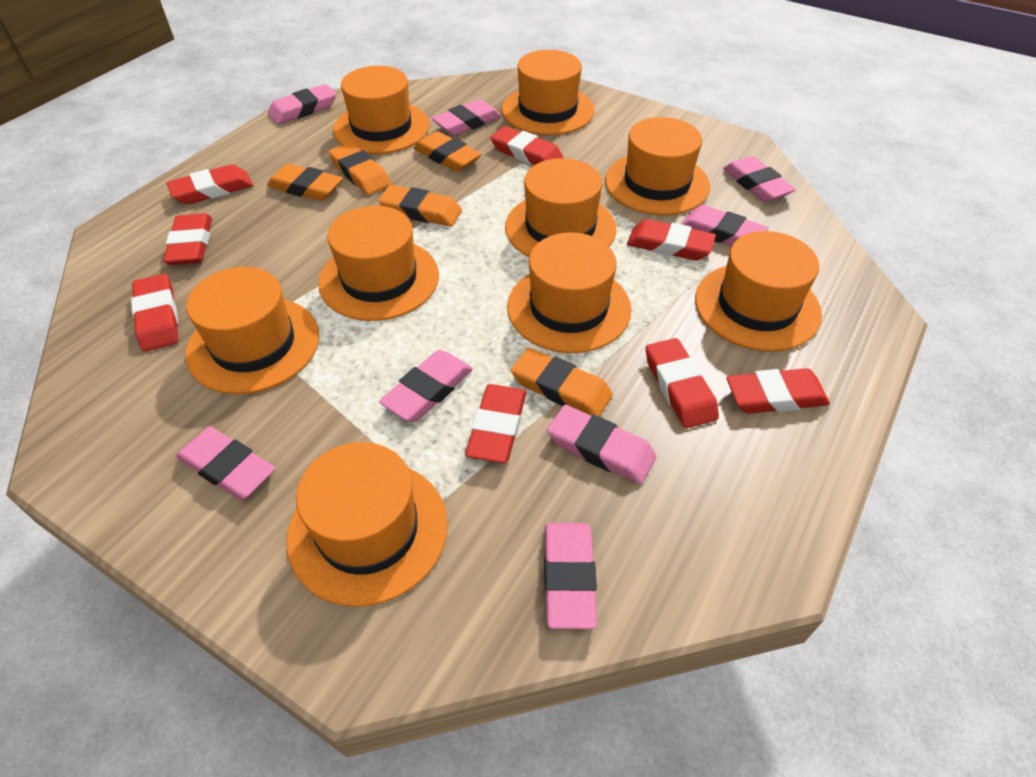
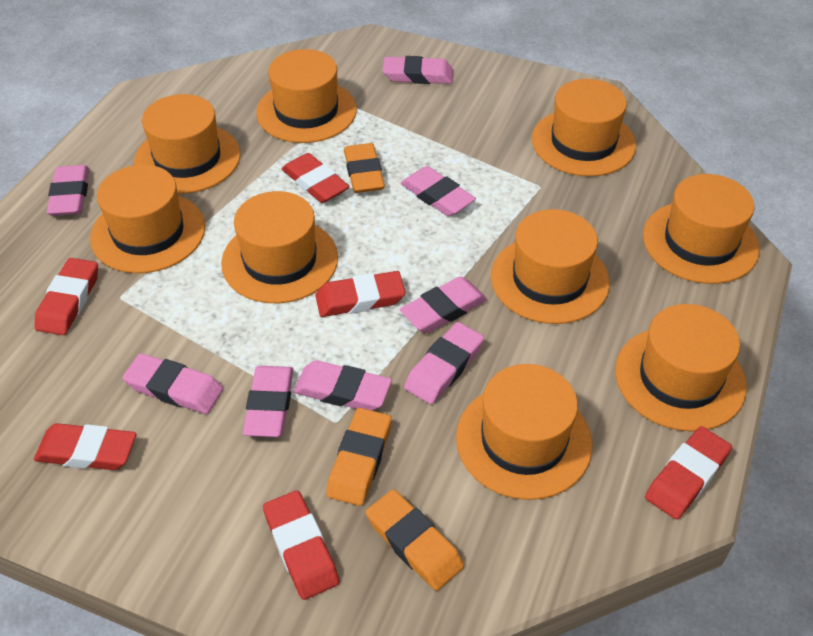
orange eraser: 5 -> 3
red eraser: 8 -> 6

